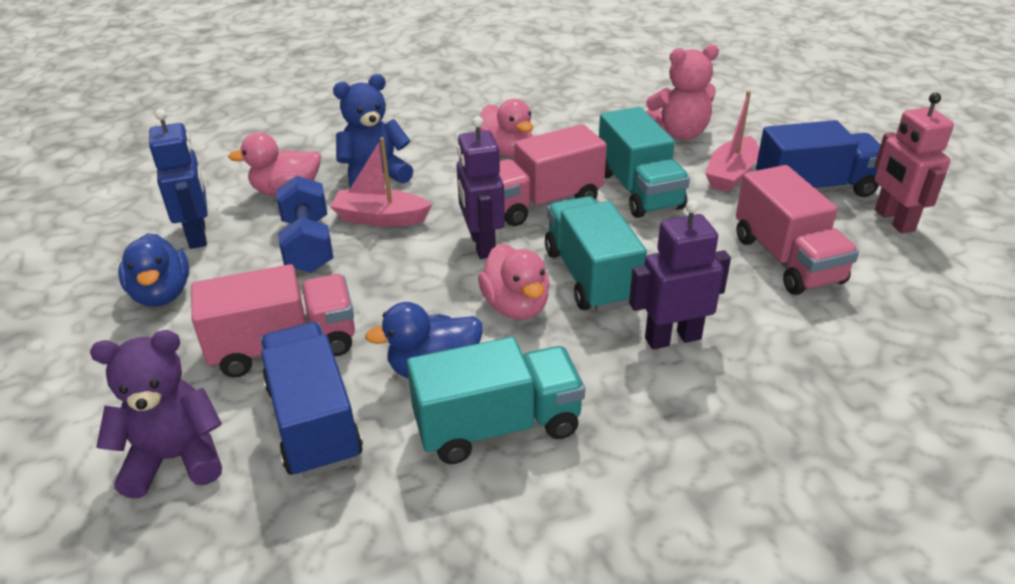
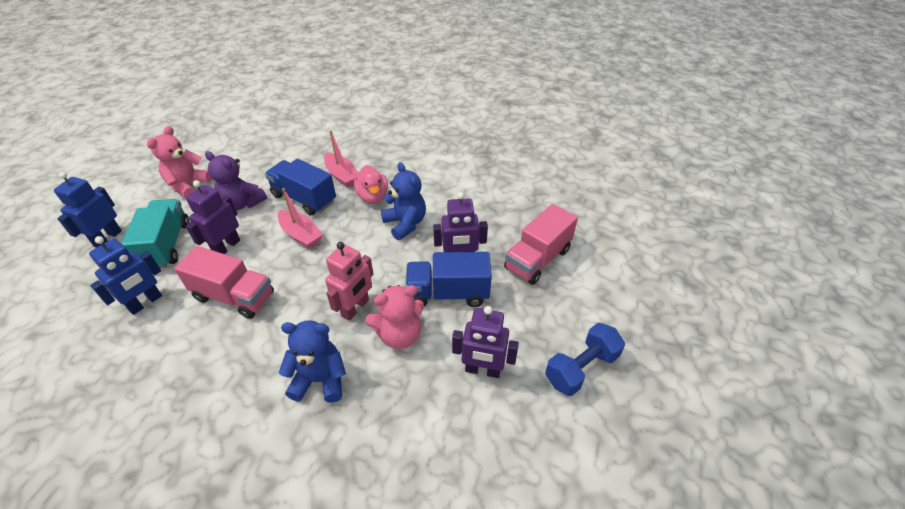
blue duck: 2 -> 0
blue robot: 1 -> 2
blue teddy bear: 1 -> 2
pink duck: 3 -> 1
pink teddy bear: 1 -> 2
pink truck: 3 -> 2
purple robot: 2 -> 3
turquoise truck: 3 -> 1

